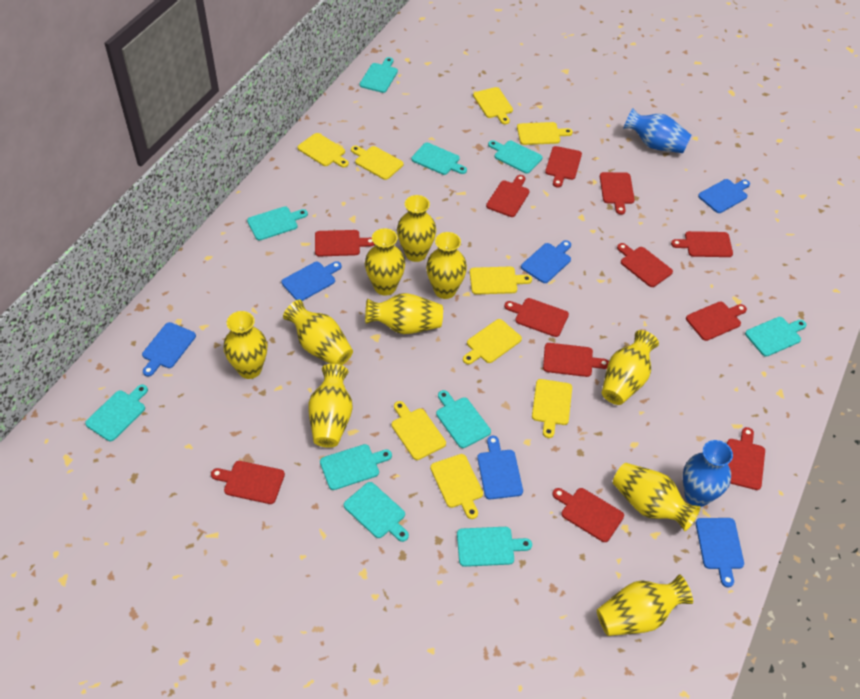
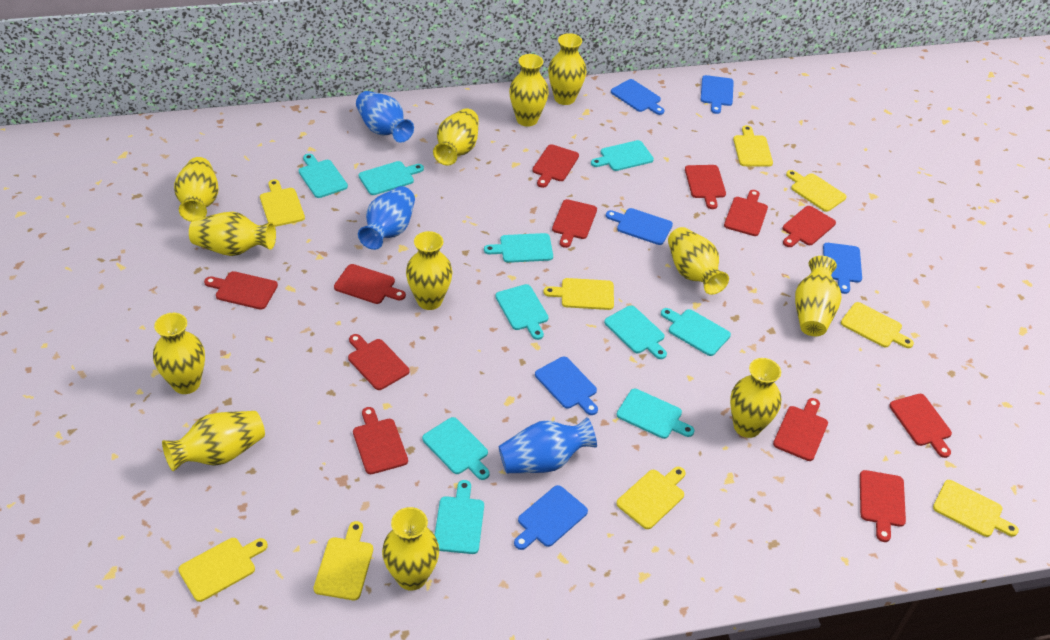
blue vase: 2 -> 3
yellow vase: 10 -> 12

